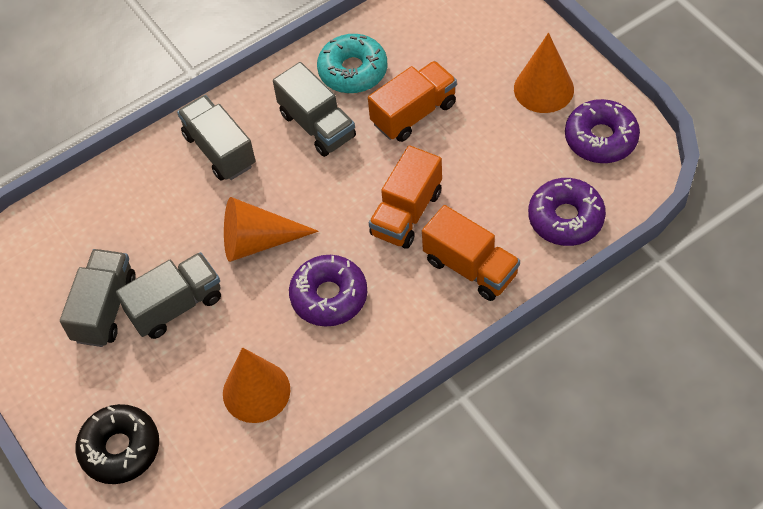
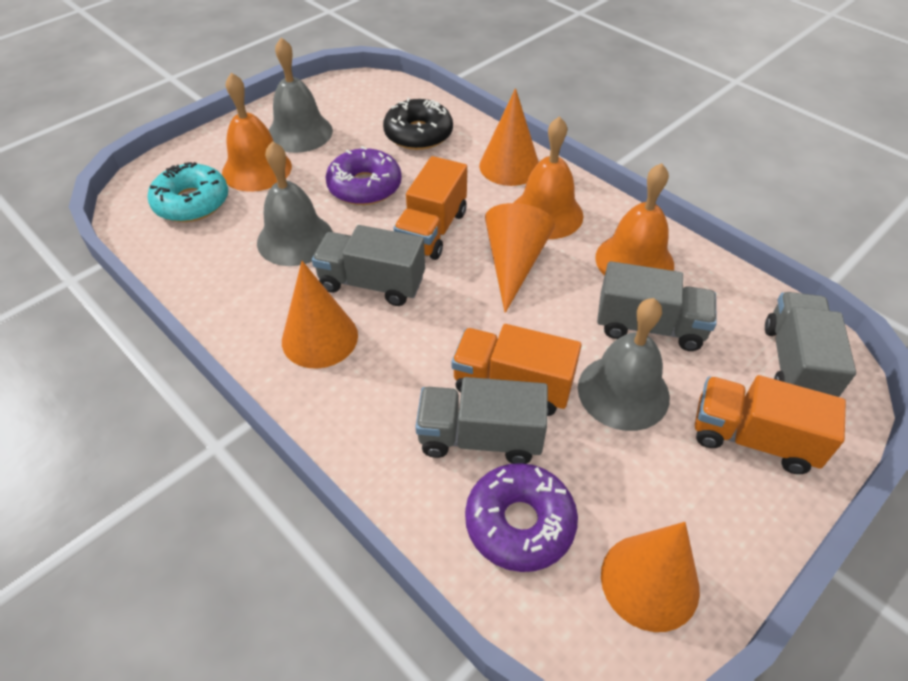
grey bell: 0 -> 3
orange bell: 0 -> 3
orange cone: 3 -> 4
purple donut: 3 -> 2

